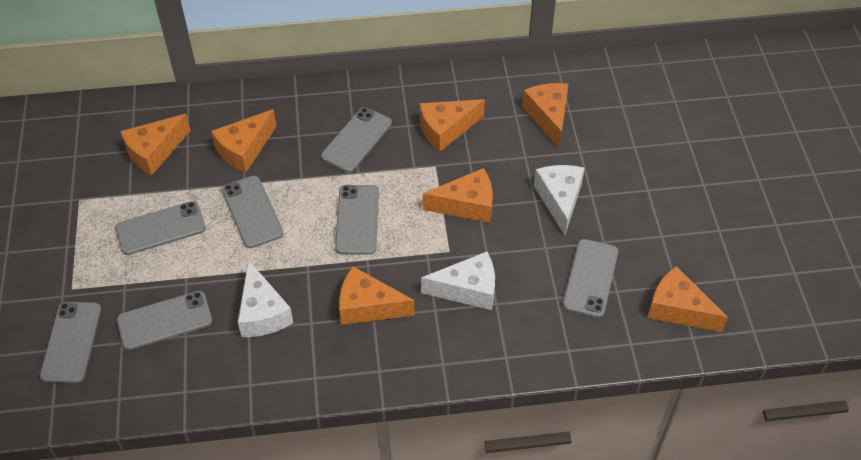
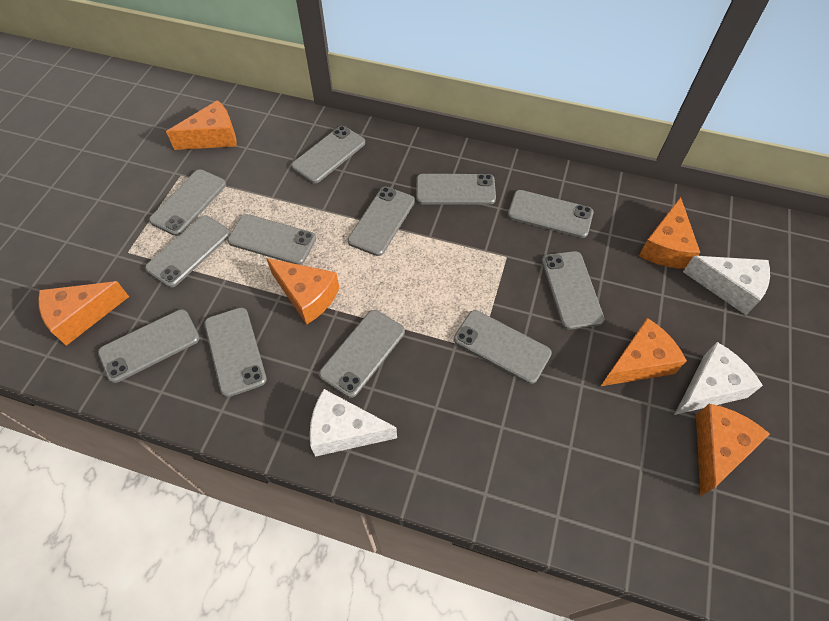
grey phone: 7 -> 12
orange cheese: 7 -> 6

